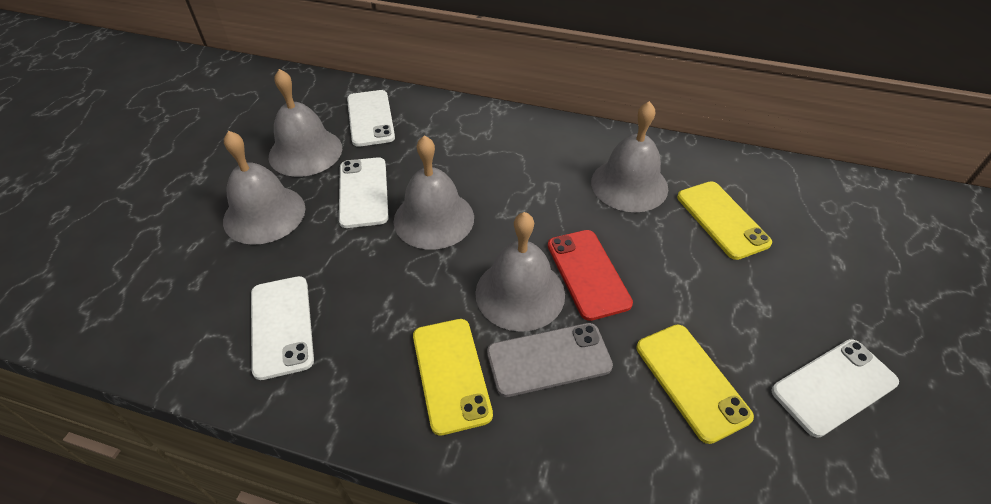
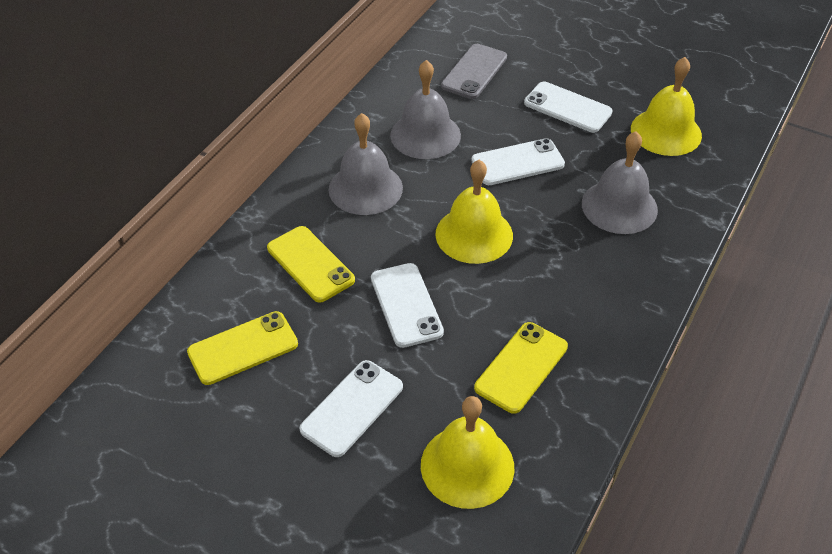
grey bell: 5 -> 3
red phone: 1 -> 0
yellow bell: 0 -> 3

